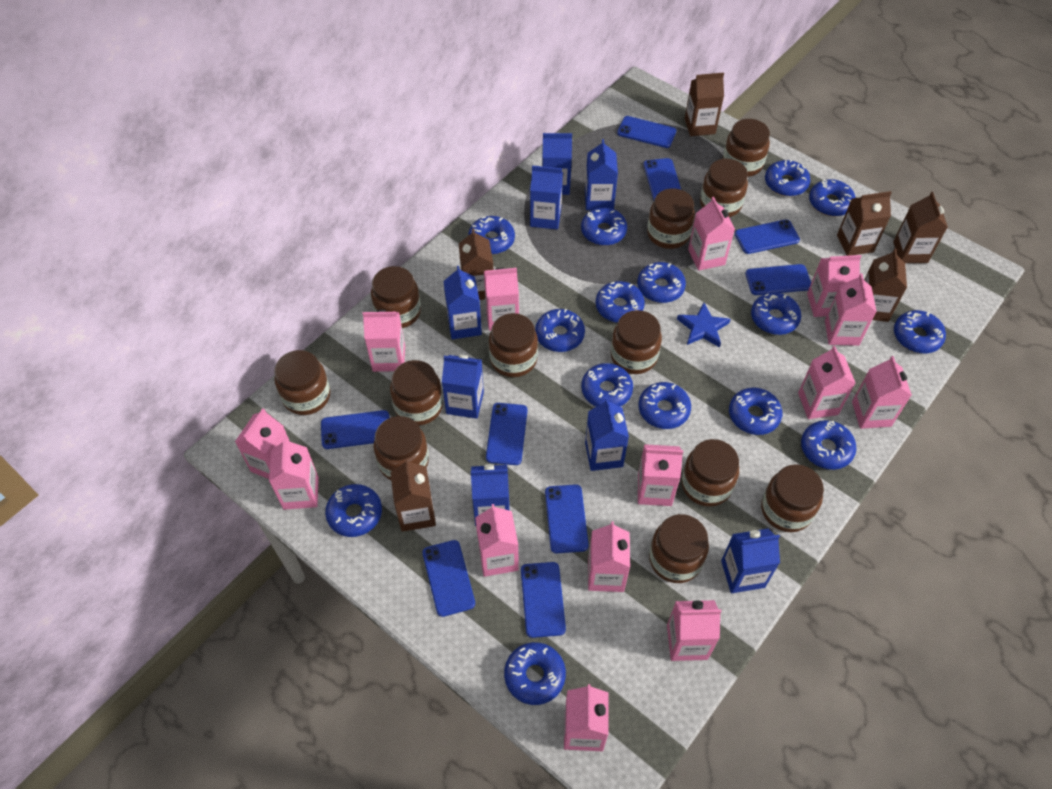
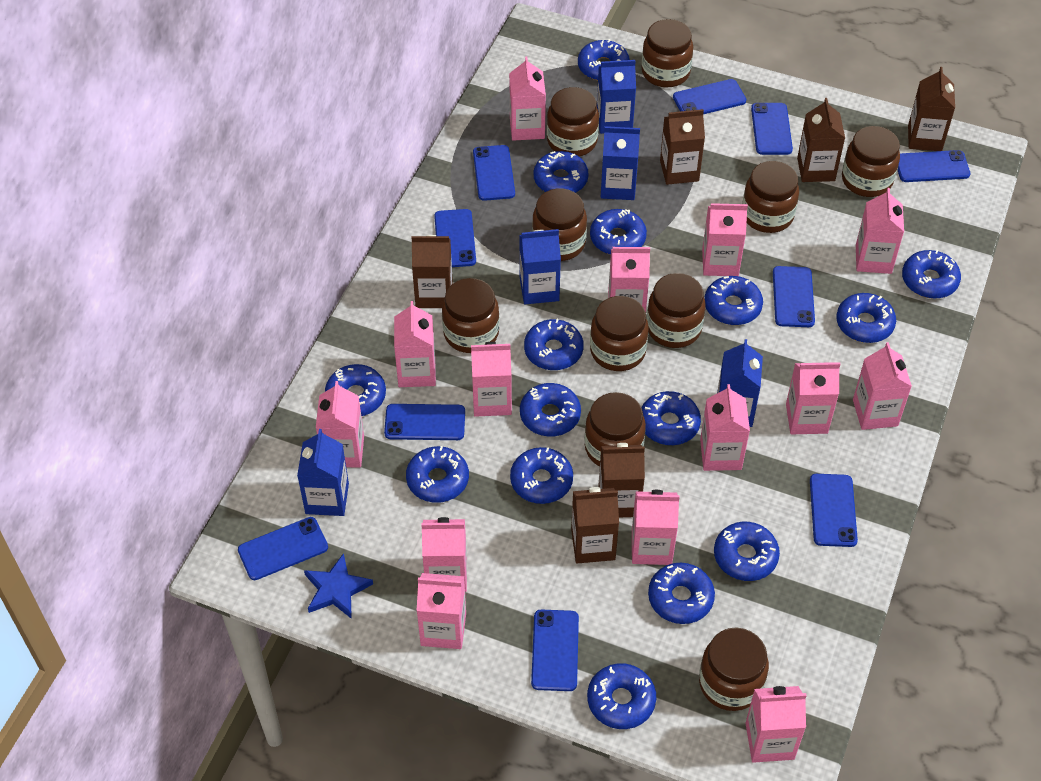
blue carton: 8 -> 5
blue phone: 9 -> 10
brown jar: 12 -> 10

